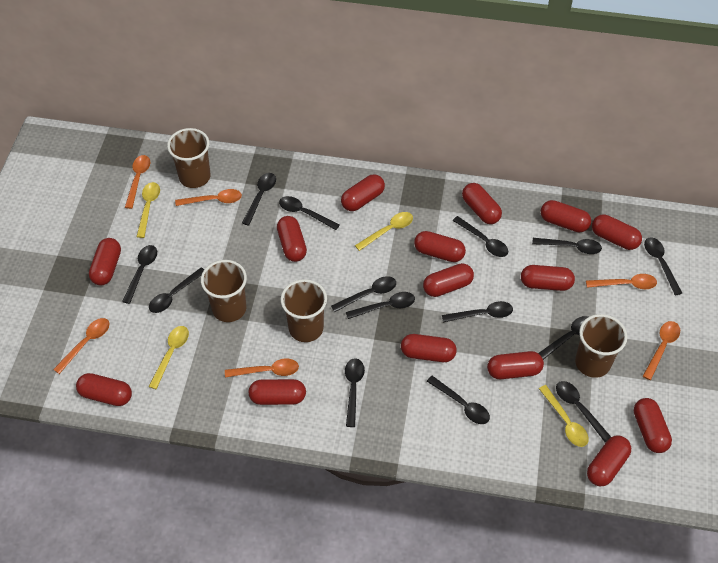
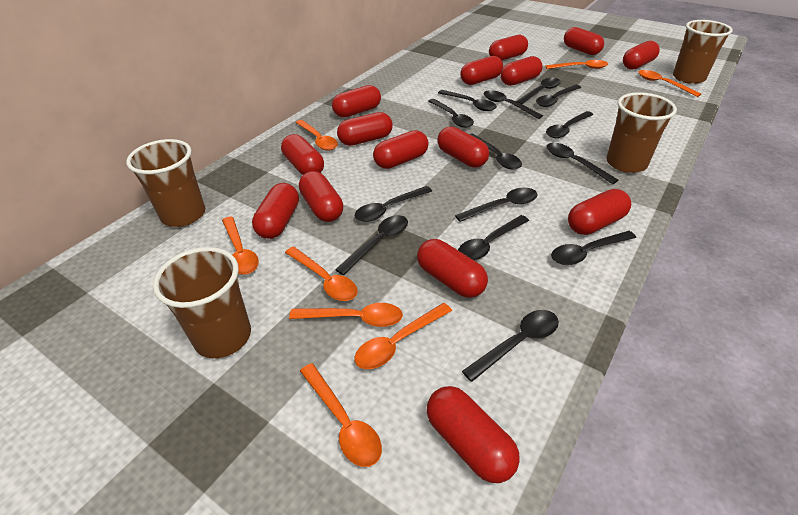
orange spoon: 6 -> 8
yellow spoon: 4 -> 0

